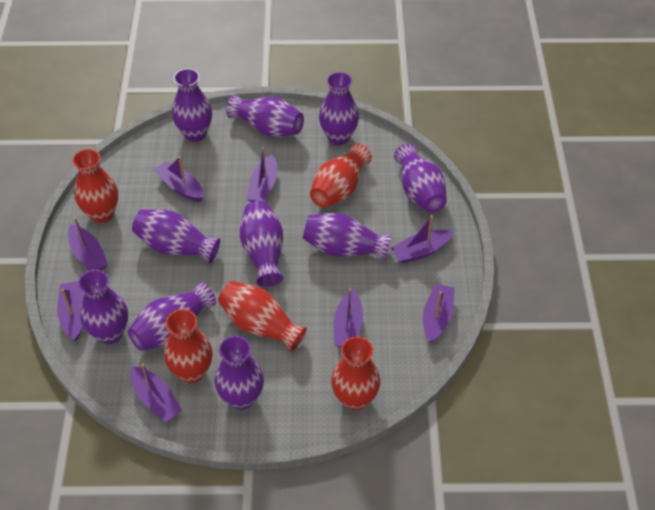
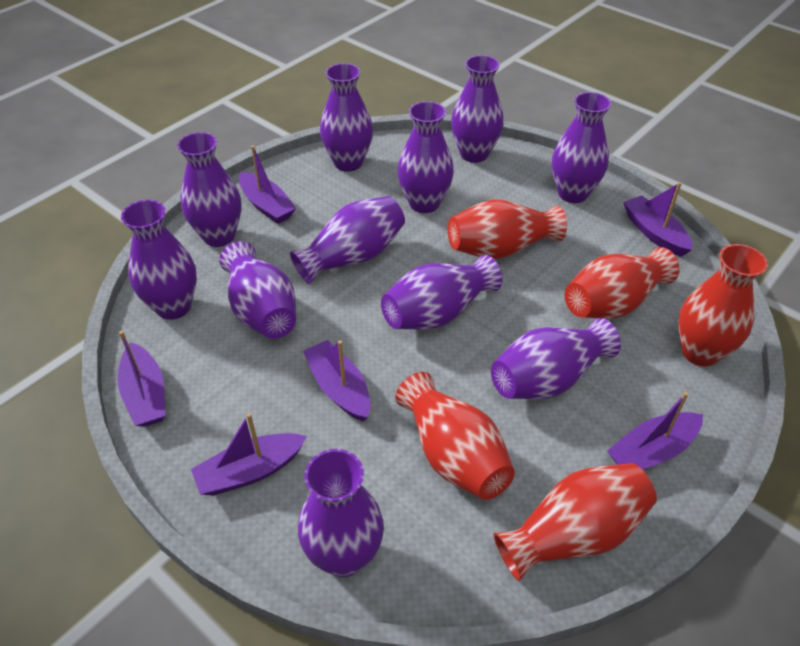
purple boat: 8 -> 6
purple vase: 10 -> 11

